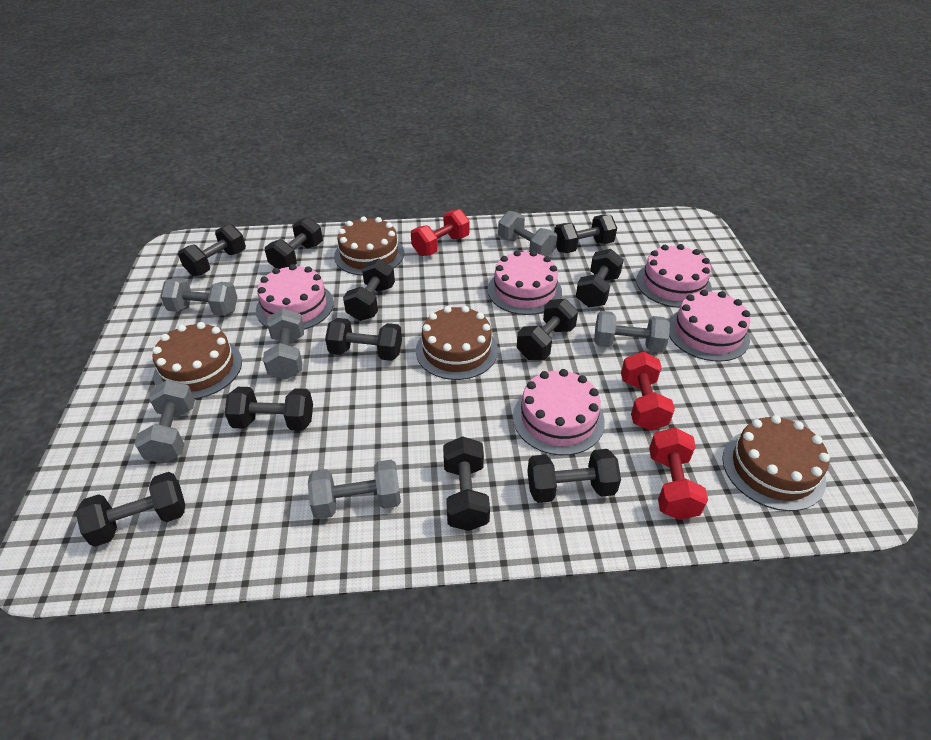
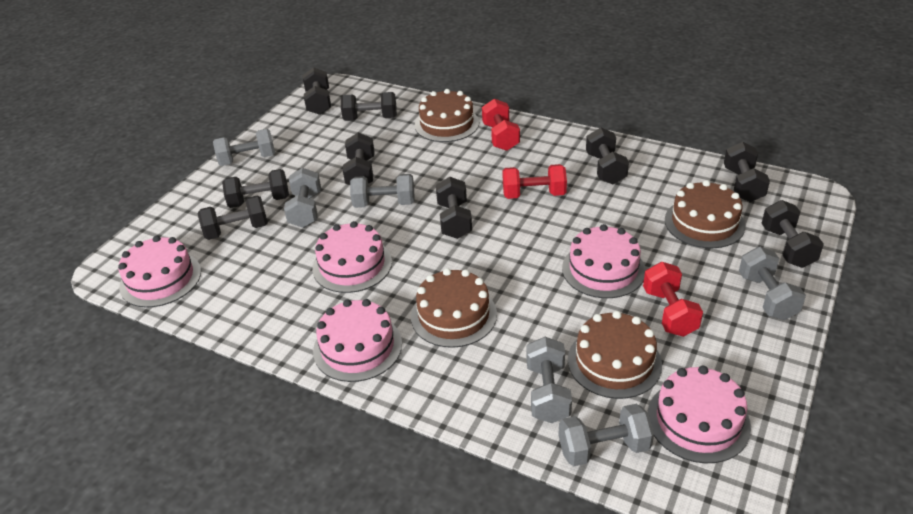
black dumbbell: 11 -> 9

